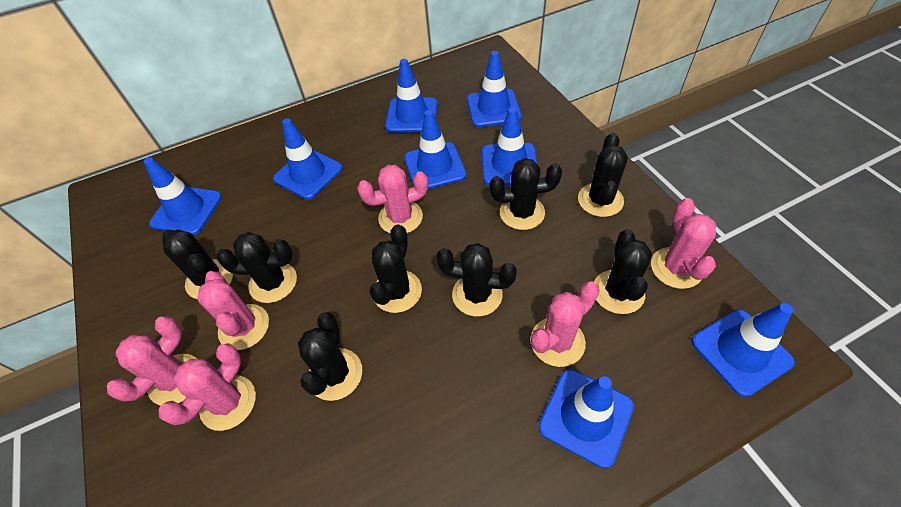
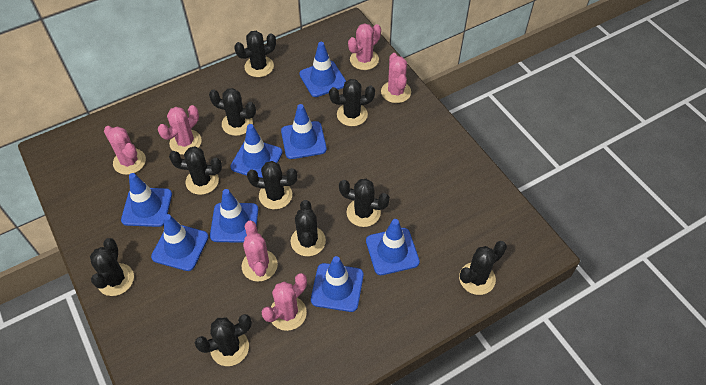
black cactus: 8 -> 10

